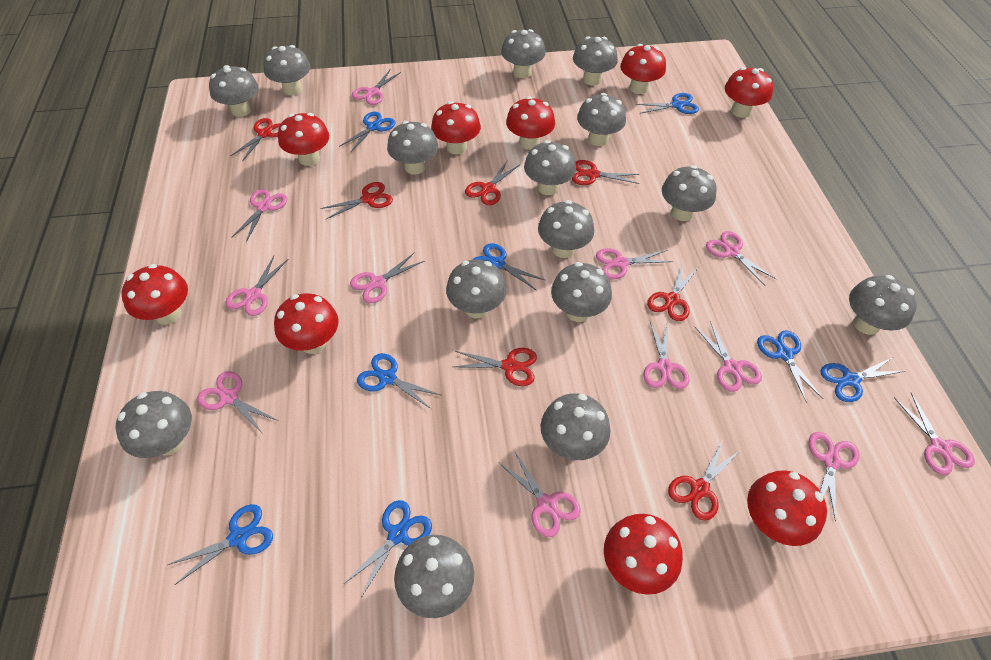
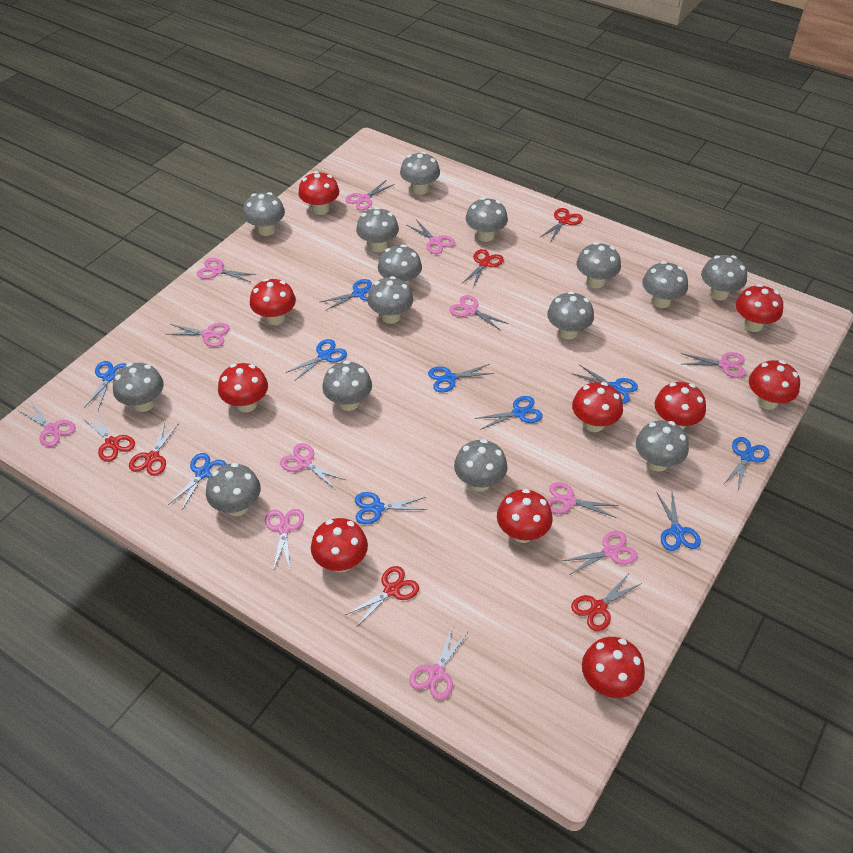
blue scissors: 8 -> 10
red mushroom: 9 -> 10
red scissors: 7 -> 6

